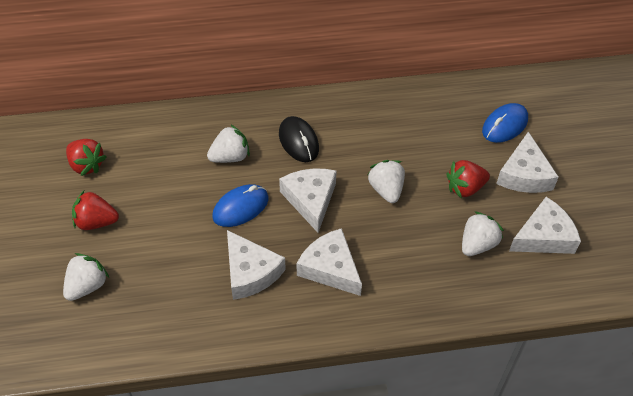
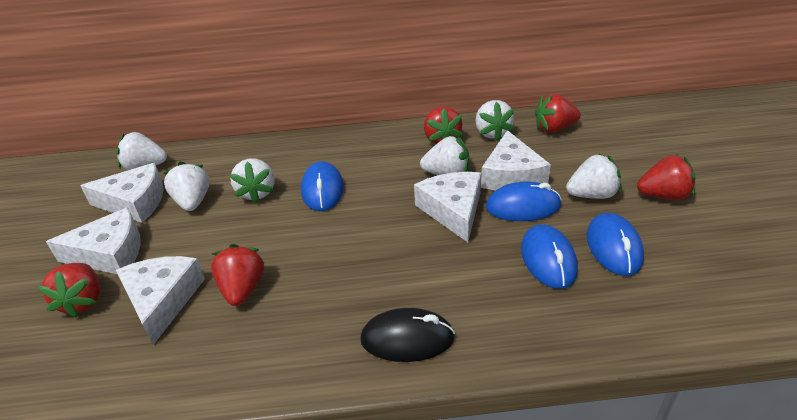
blue mouse: 2 -> 4
red strawberry: 3 -> 5
white strawberry: 4 -> 6

